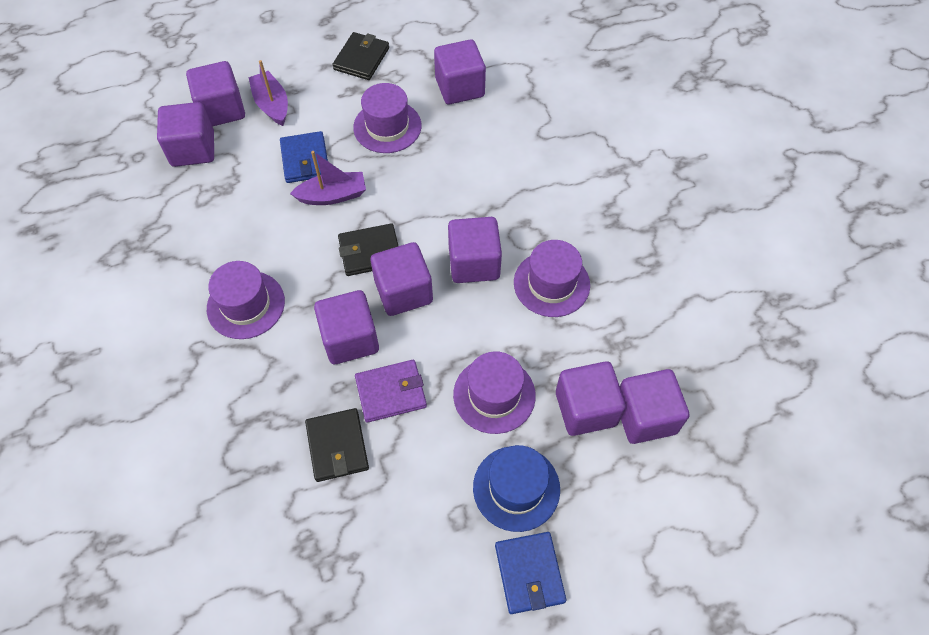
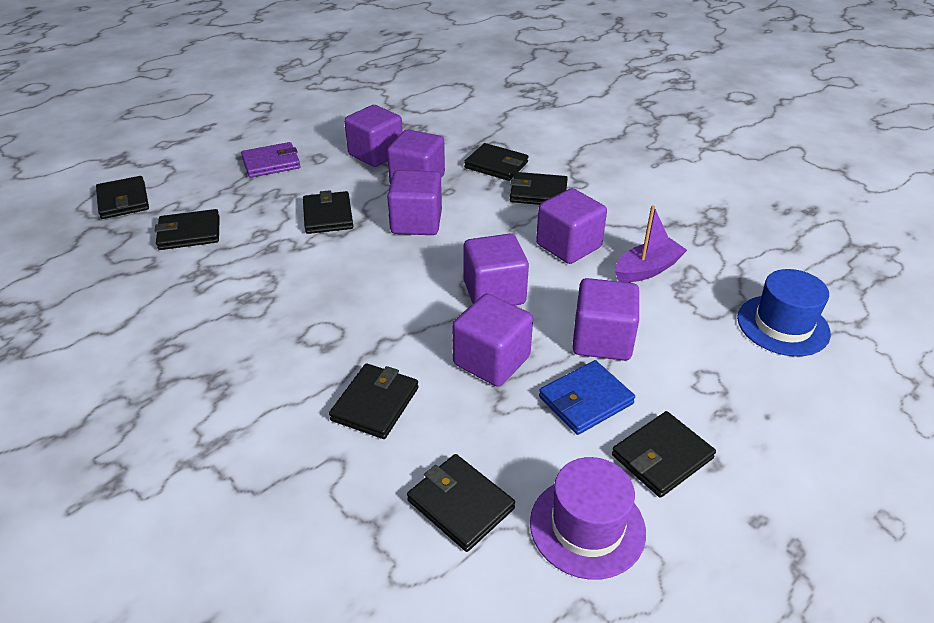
black wallet: 3 -> 8
blue wallet: 2 -> 1
purple boat: 2 -> 1
purple cube: 8 -> 7
purple hat: 4 -> 1

